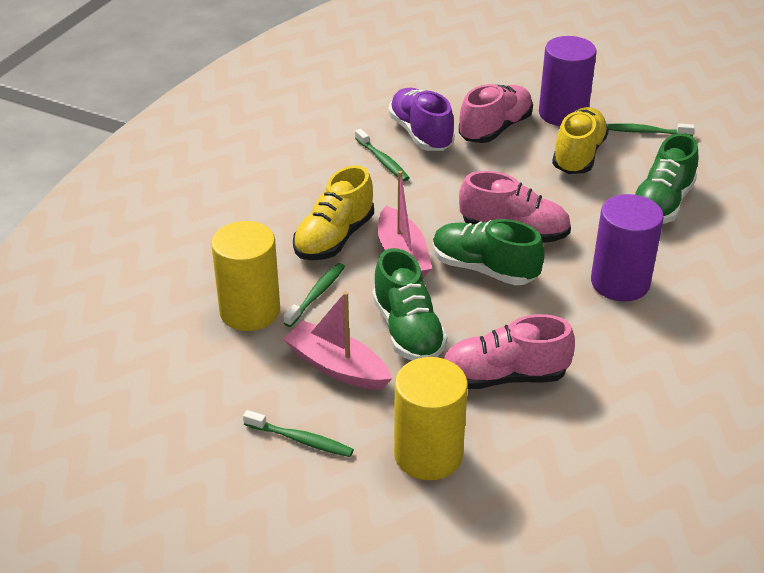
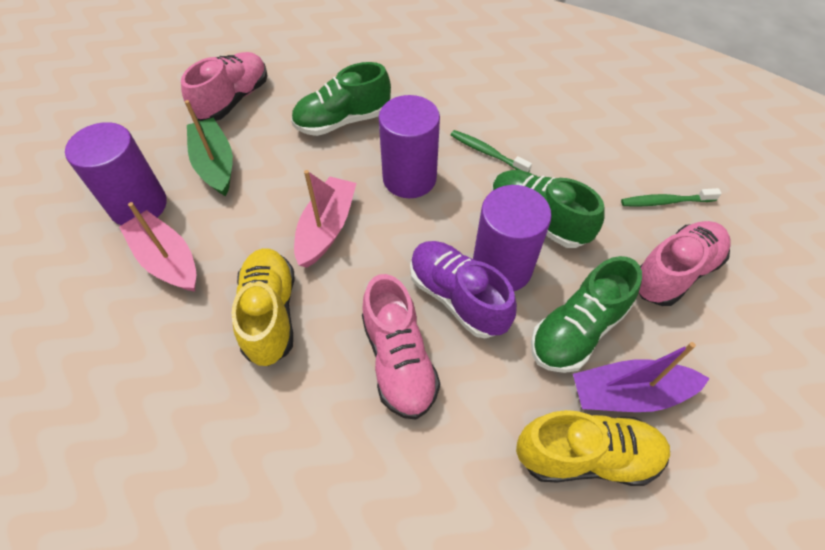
green boat: 0 -> 1
green toothbrush: 4 -> 2
purple boat: 0 -> 1
purple cylinder: 2 -> 3
yellow cylinder: 2 -> 0

